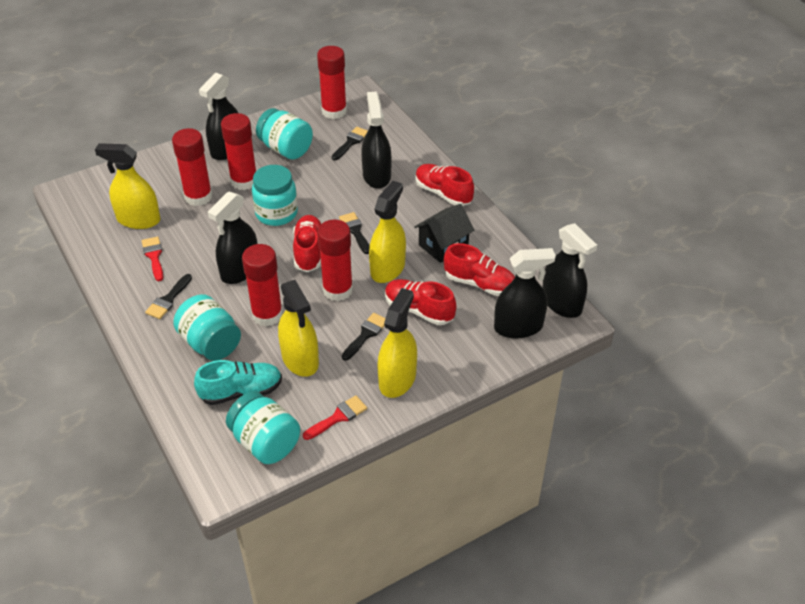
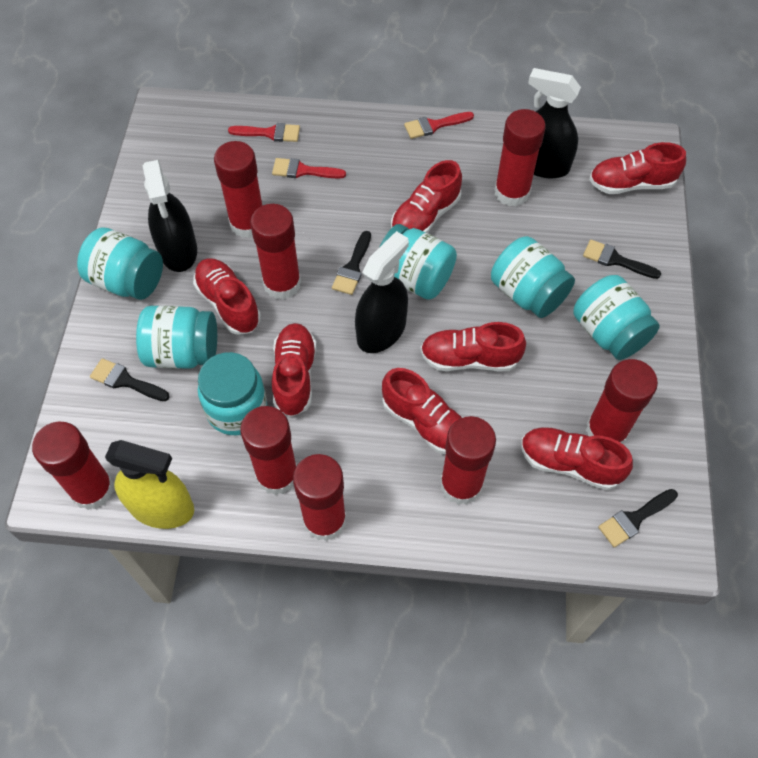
black house: 1 -> 0
black spray bottle: 5 -> 3
red brush: 2 -> 3
red glue stick: 5 -> 8
red shoe: 4 -> 7
turquoise jar: 4 -> 6
turquoise shoe: 1 -> 0
yellow spray bottle: 4 -> 1

